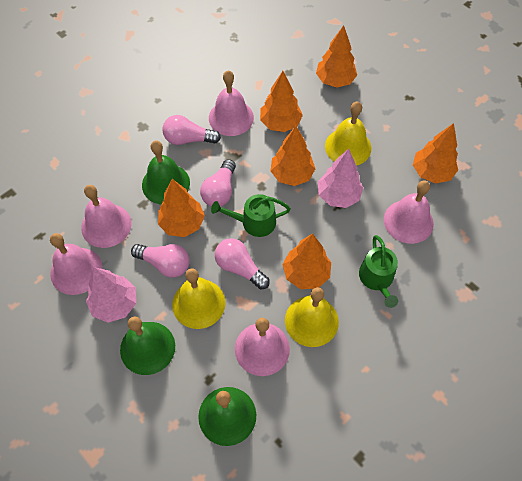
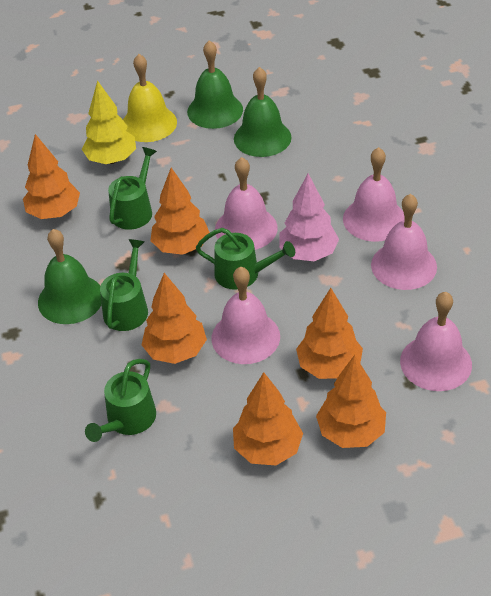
green watering can: 2 -> 4
pink light bulb: 4 -> 0
pink tree: 2 -> 1
yellow bell: 3 -> 1
yellow tree: 0 -> 1

